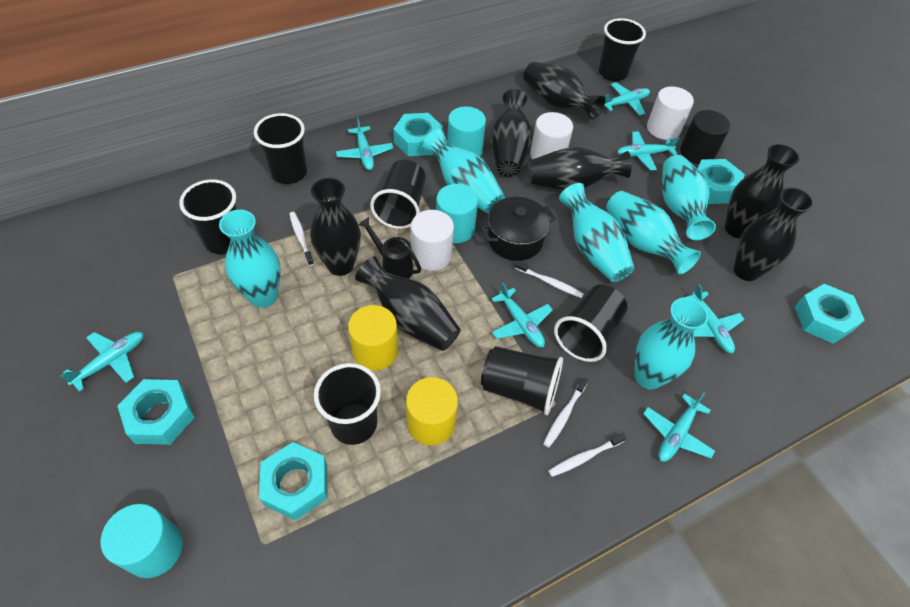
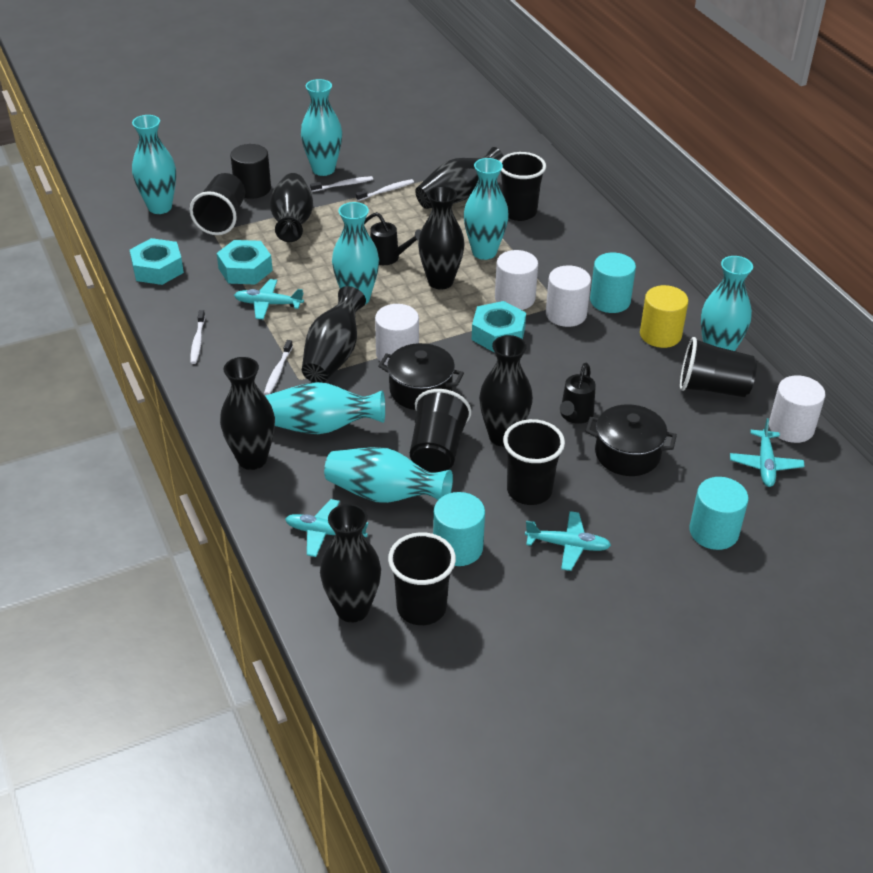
black cup: 7 -> 6
black pot: 1 -> 2
black watering can: 1 -> 2
turquoise nut: 5 -> 3
turquoise plane: 7 -> 4
turquoise vase: 6 -> 7
white cylinder: 3 -> 4
yellow cylinder: 2 -> 1

